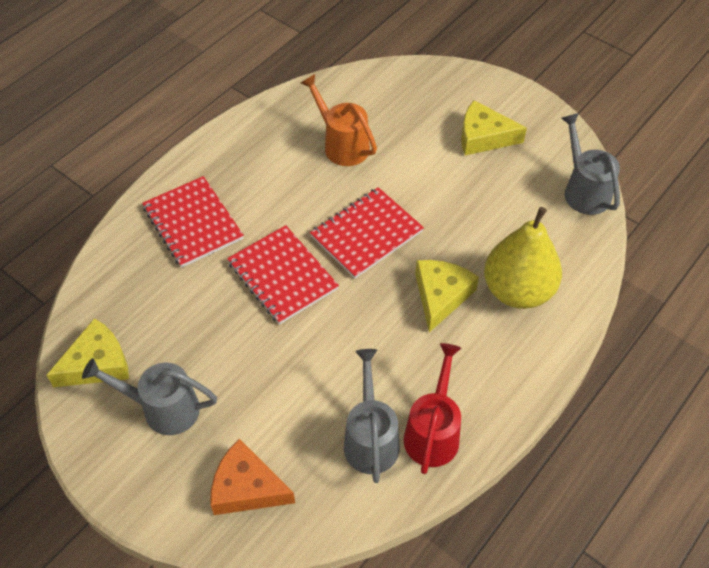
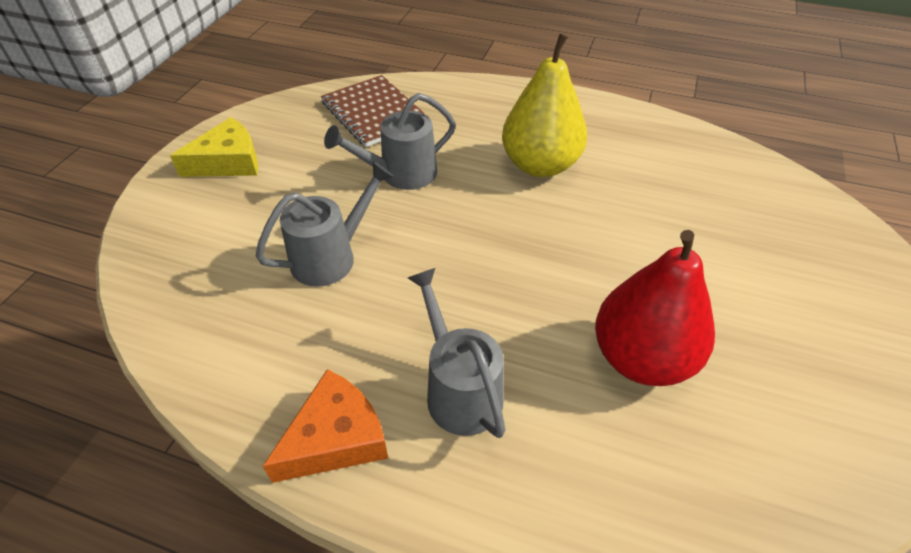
brown notebook: 0 -> 1
orange watering can: 1 -> 0
red notebook: 3 -> 0
red pear: 0 -> 1
red watering can: 1 -> 0
yellow cheese: 3 -> 1

